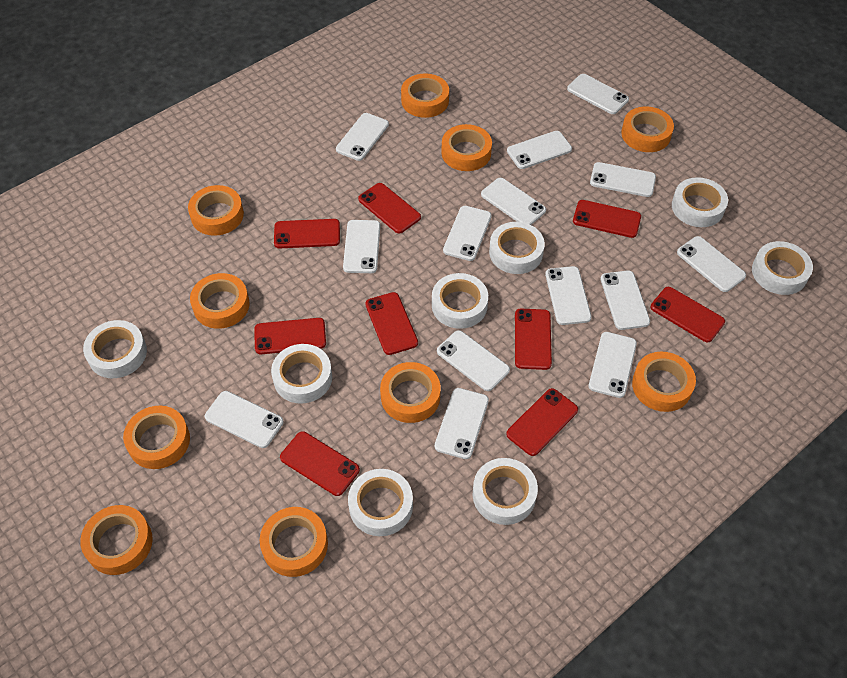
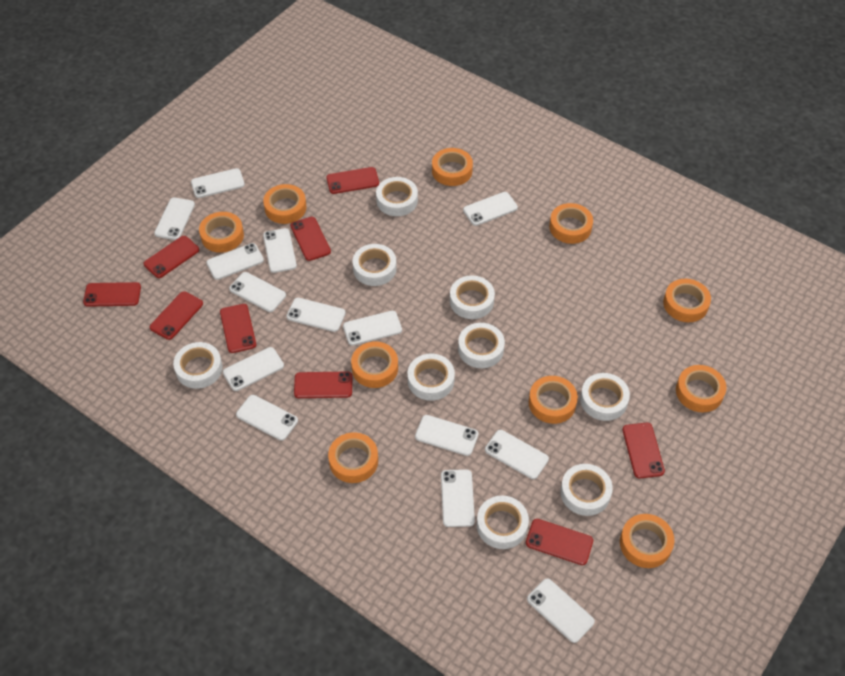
white tape: 8 -> 9

